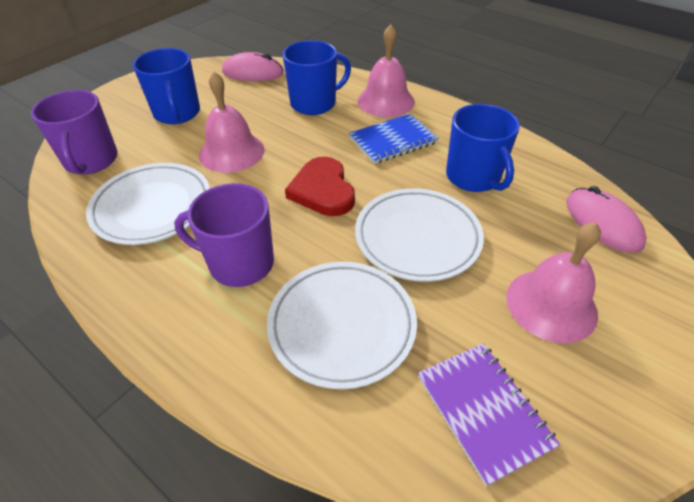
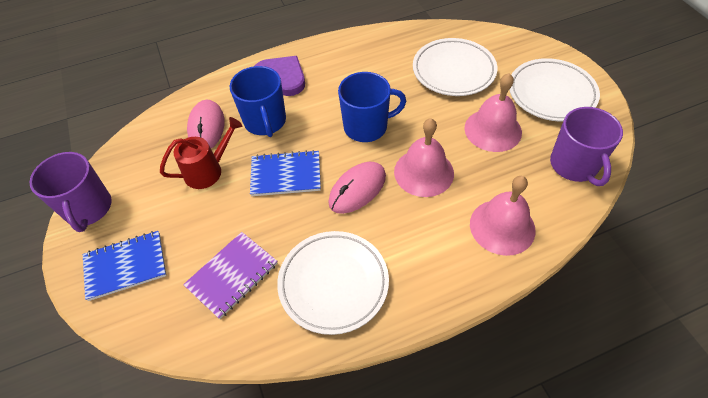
blue mug: 3 -> 2
blue notebook: 1 -> 2
purple heart: 0 -> 1
red heart: 1 -> 0
red watering can: 0 -> 1

